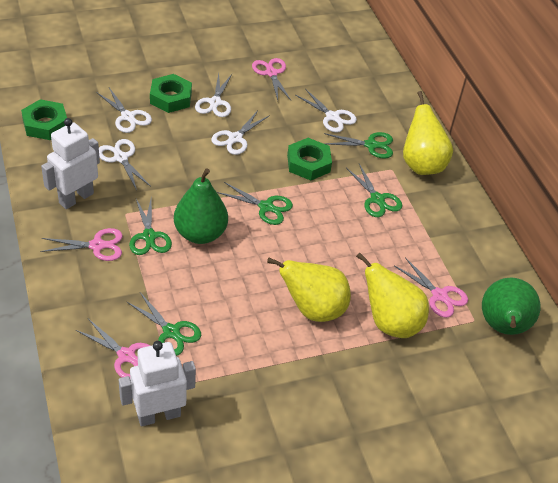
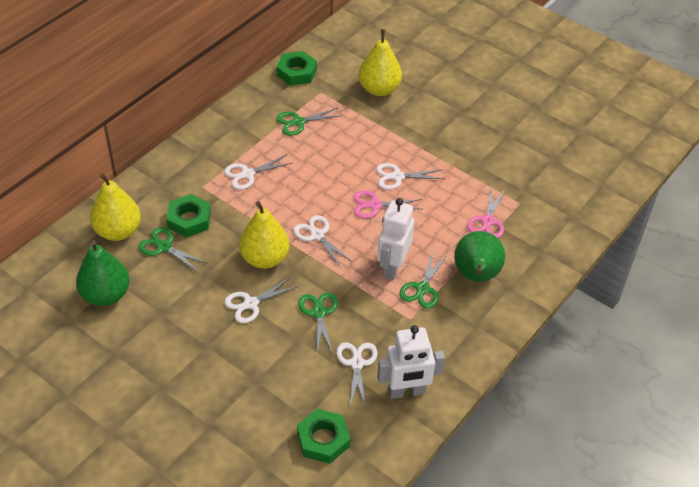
green scissors: 5 -> 4
pink scissors: 4 -> 2

